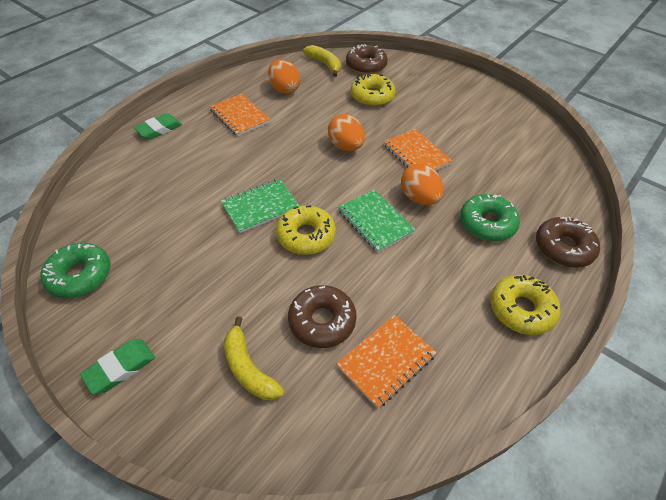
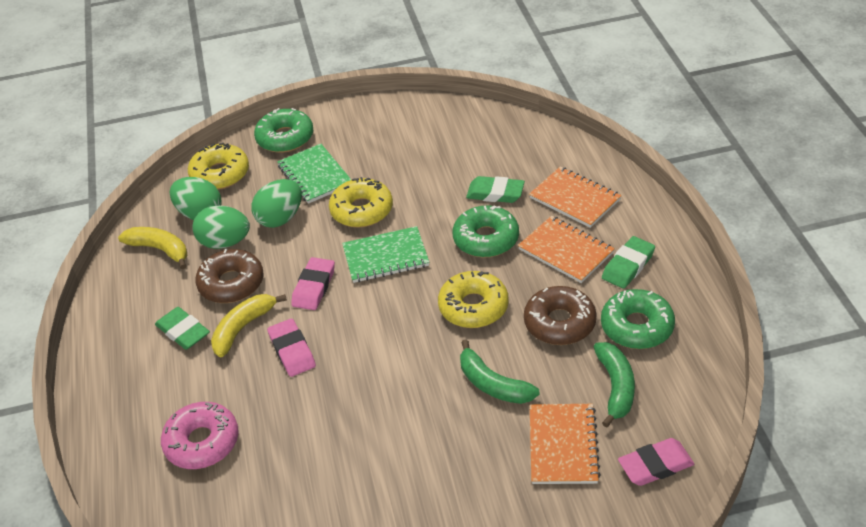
brown donut: 3 -> 2
green banana: 0 -> 2
green donut: 2 -> 3
green egg: 0 -> 3
green eraser: 2 -> 3
orange egg: 3 -> 0
pink donut: 0 -> 1
pink eraser: 0 -> 3

